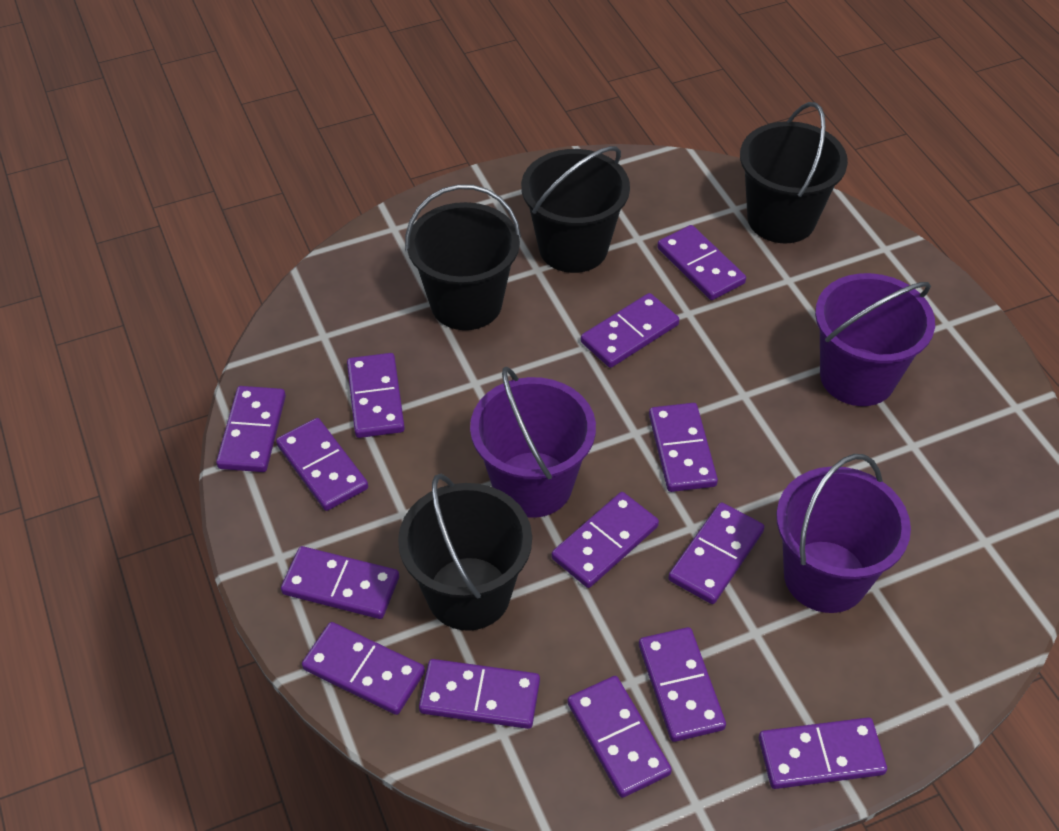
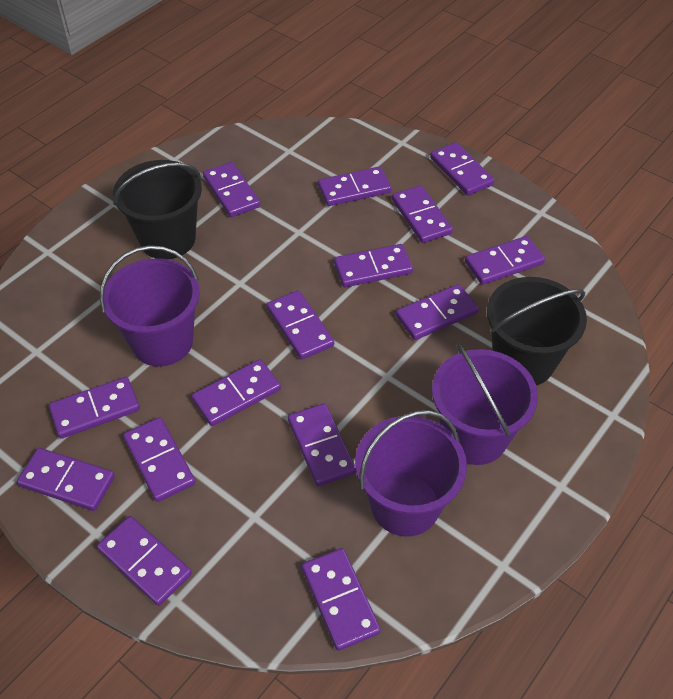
black bucket: 4 -> 2
purple domino: 14 -> 15

